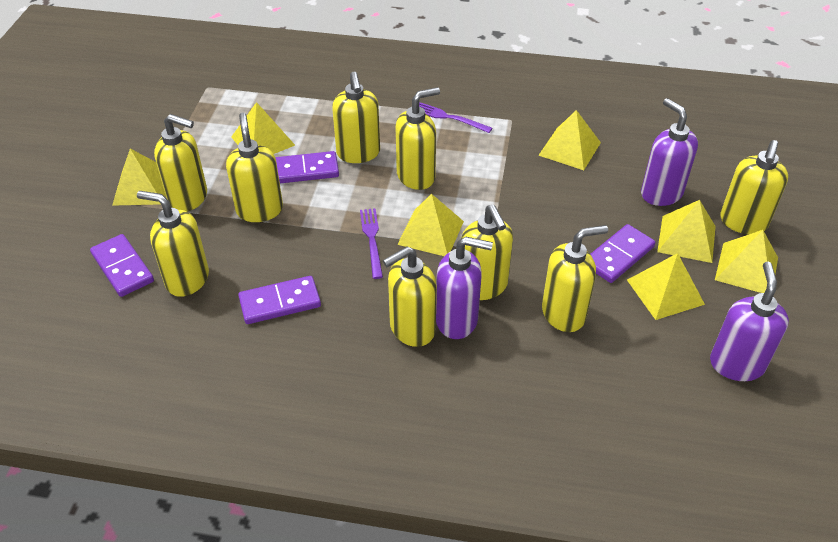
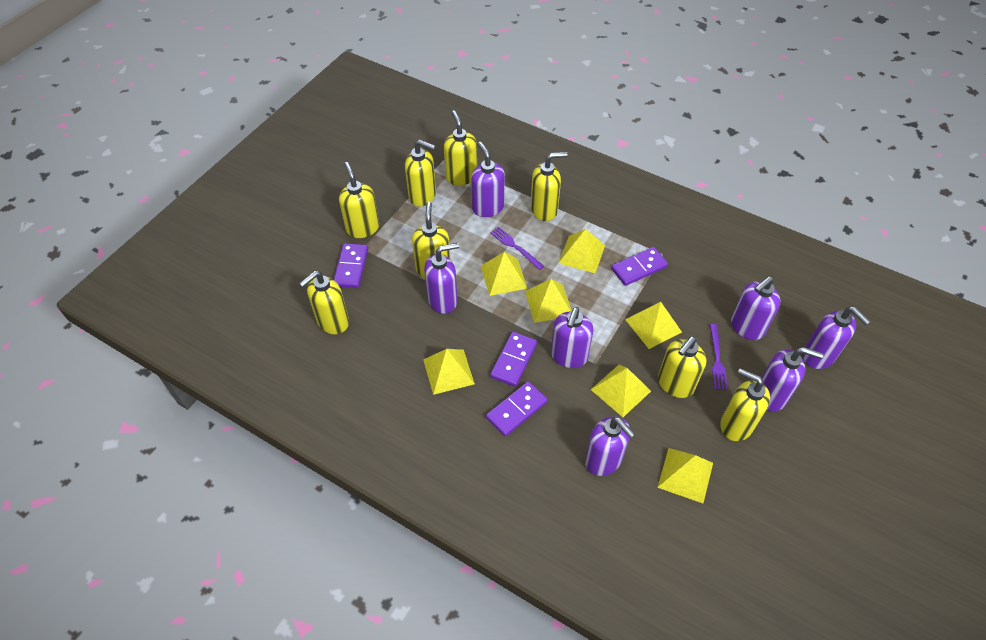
purple soap dispenser: 3 -> 7
yellow soap dispenser: 9 -> 8

